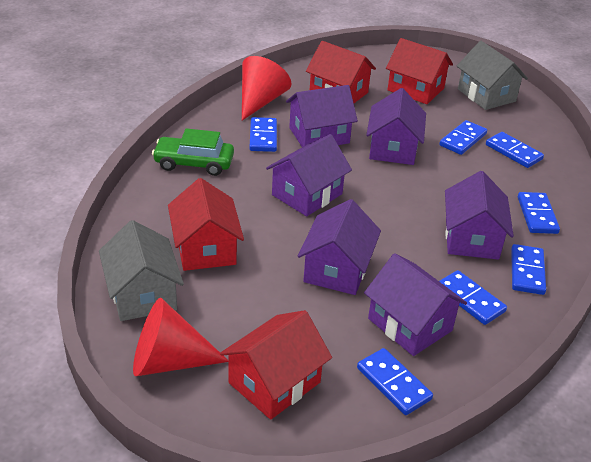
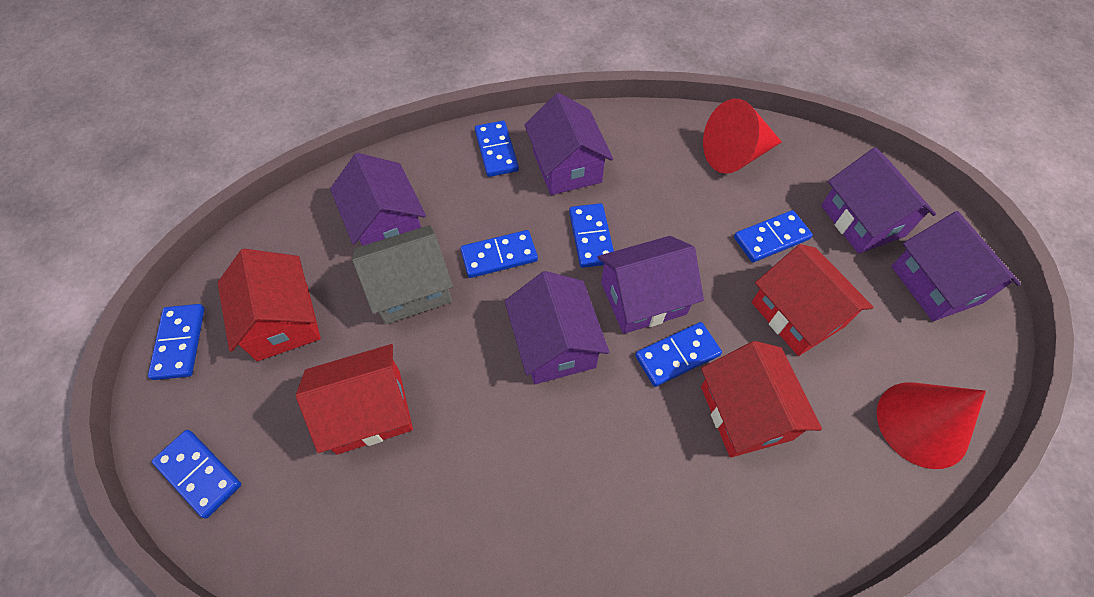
green car: 1 -> 0
grey house: 2 -> 1

